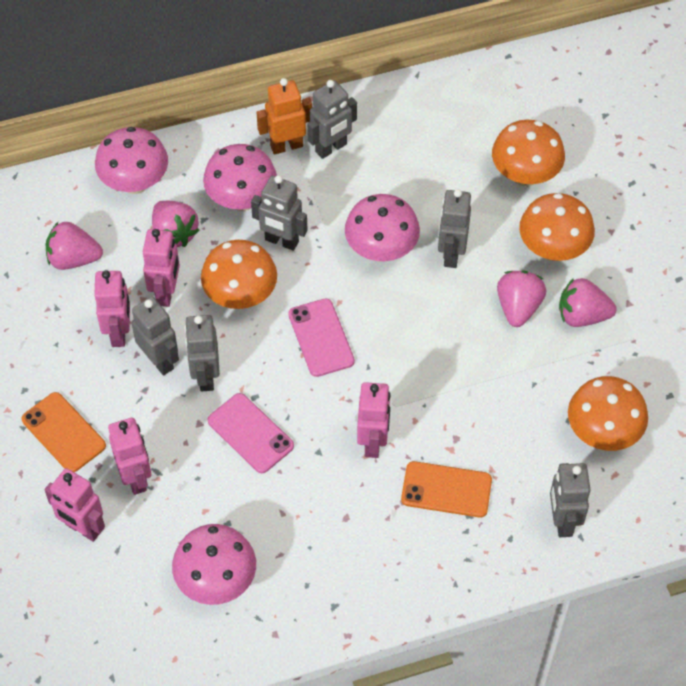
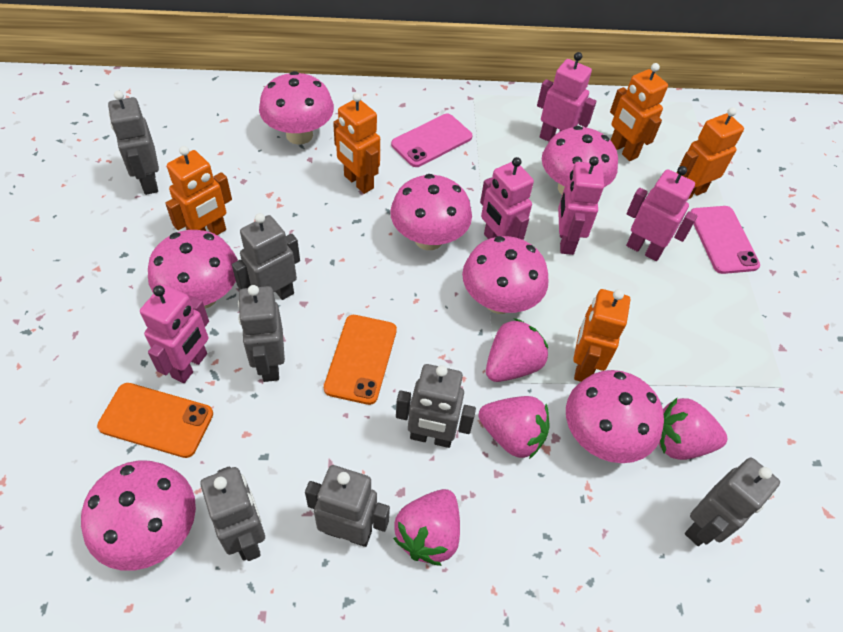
grey robot: 6 -> 7
orange mushroom: 4 -> 0
orange robot: 1 -> 5
pink mushroom: 4 -> 7

